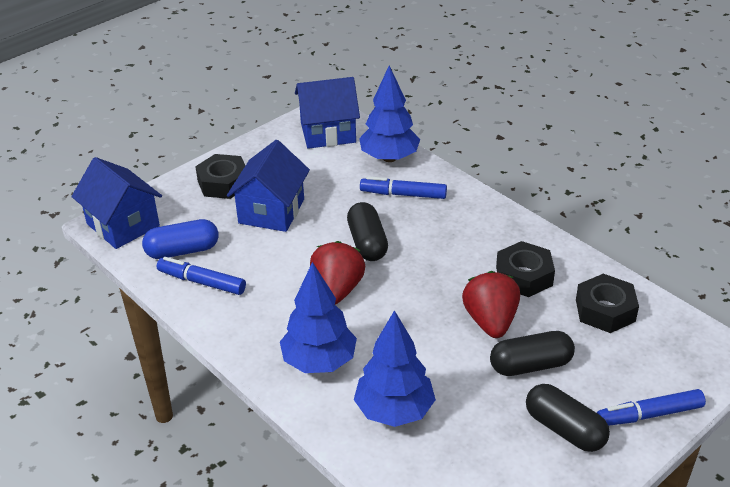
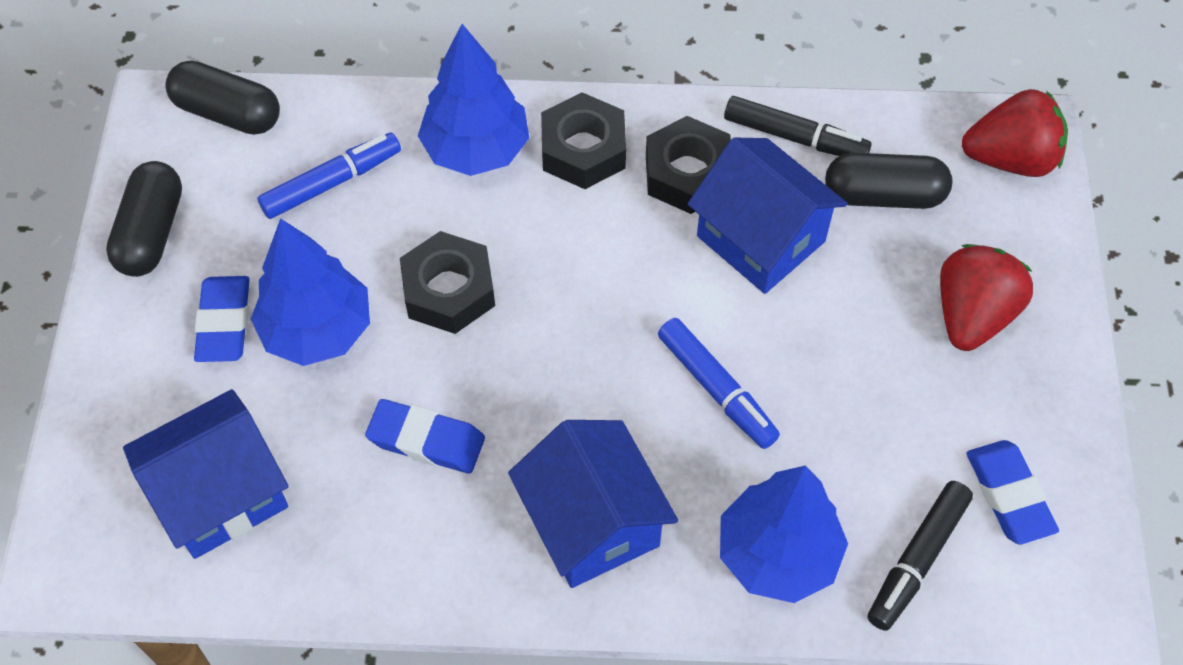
black marker: 0 -> 2
blue capsule: 1 -> 0
blue eraser: 0 -> 3
blue marker: 3 -> 2

